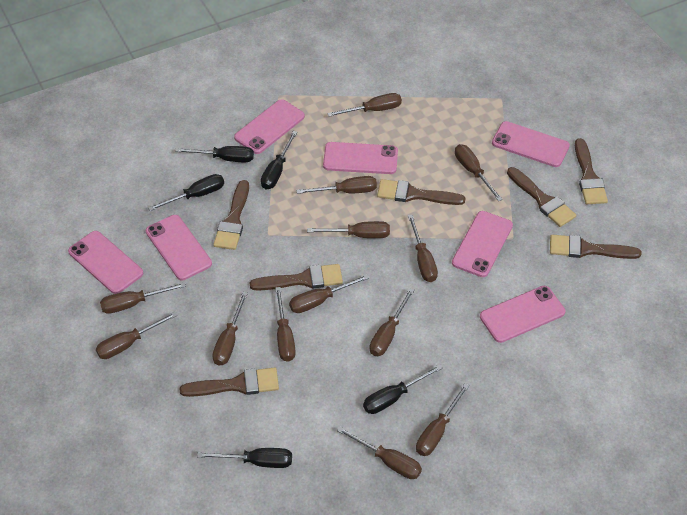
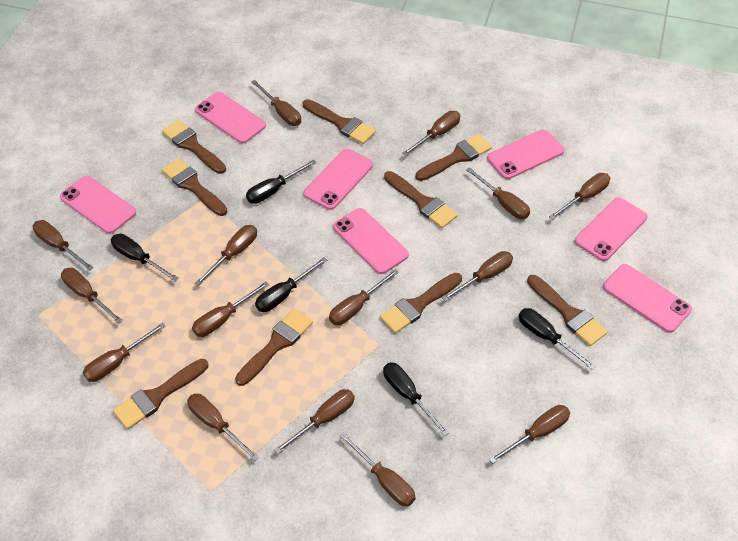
brown brush: 7 -> 9
brown screwdriver: 13 -> 15

